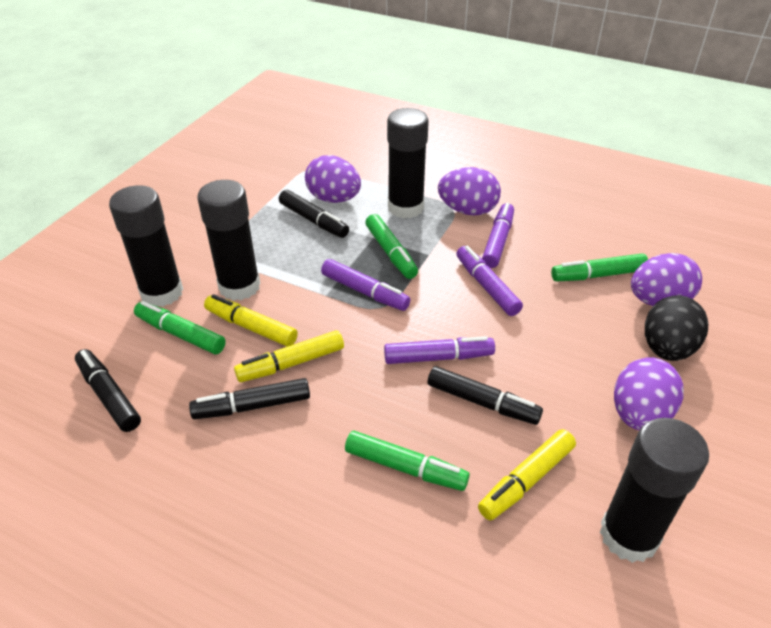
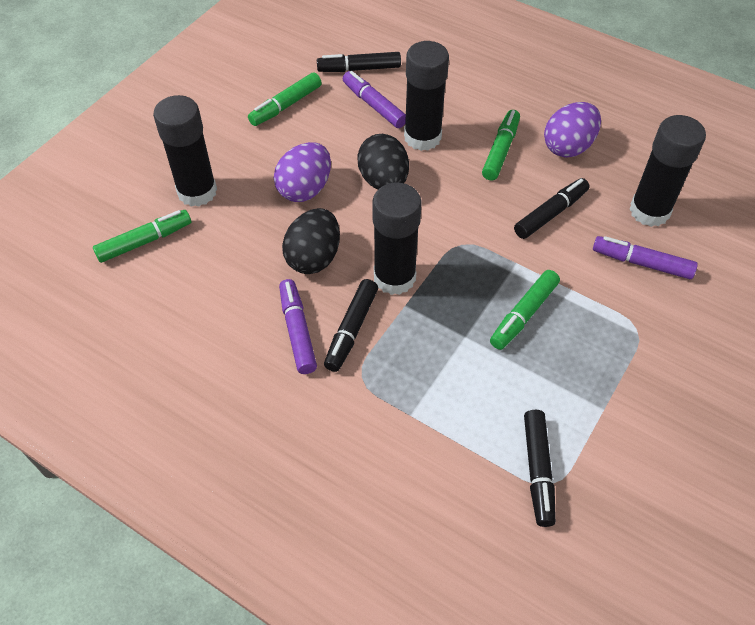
black egg: 1 -> 2
purple egg: 4 -> 2
purple marker: 4 -> 3
yellow marker: 3 -> 0

